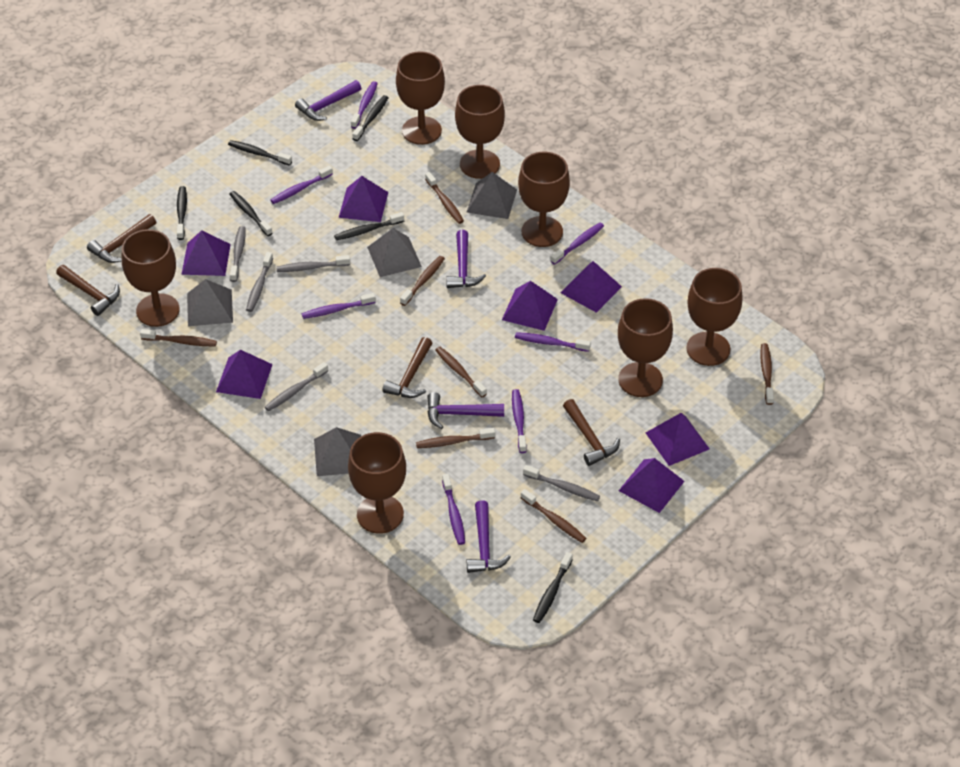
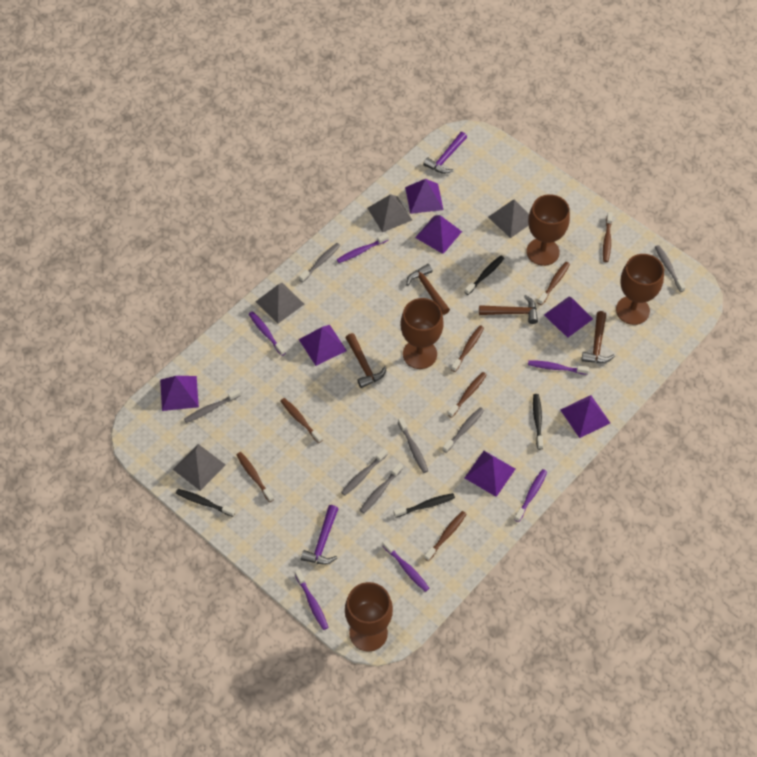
black toothbrush: 6 -> 4
brown goblet: 7 -> 4
grey toothbrush: 5 -> 7
purple hammer: 4 -> 2
purple toothbrush: 7 -> 6

